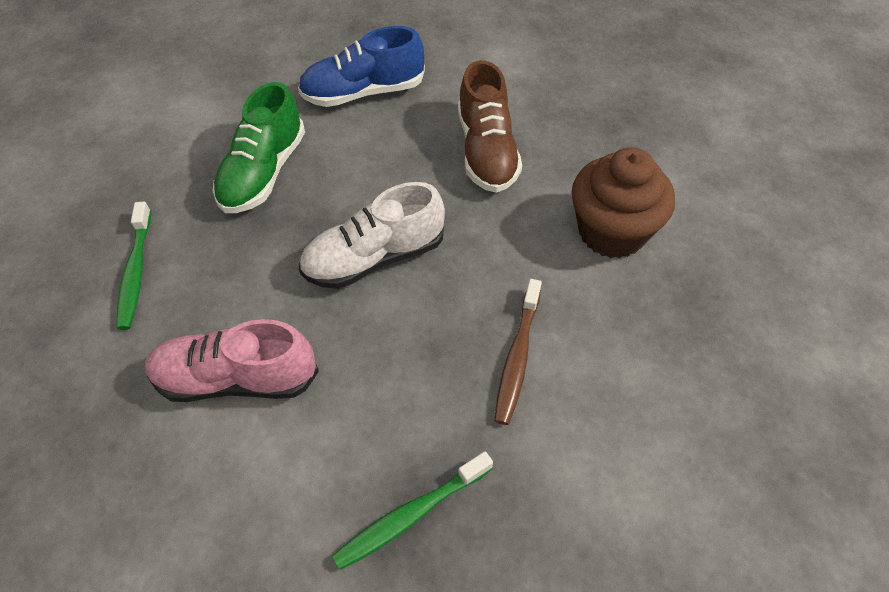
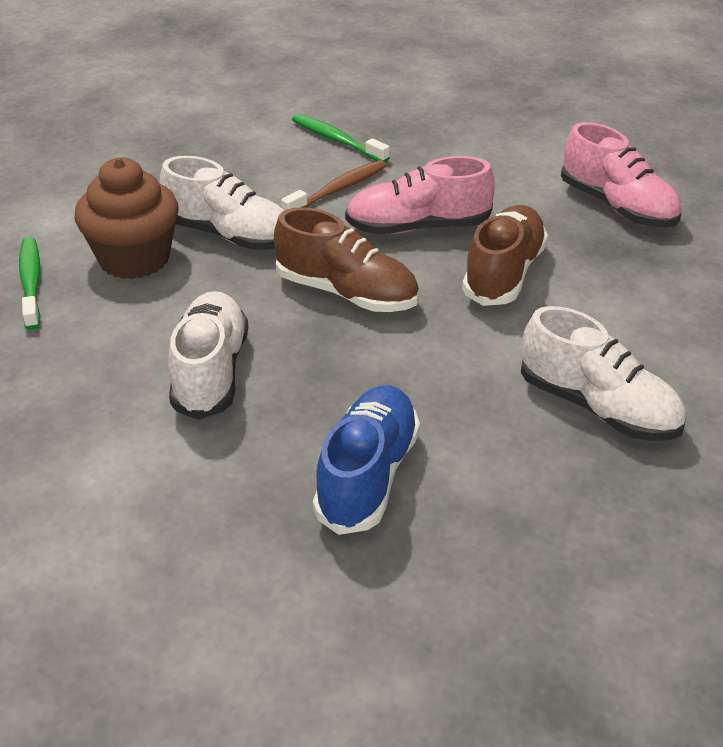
brown shoe: 1 -> 2
green shoe: 1 -> 0
pink shoe: 1 -> 2
white shoe: 1 -> 3

